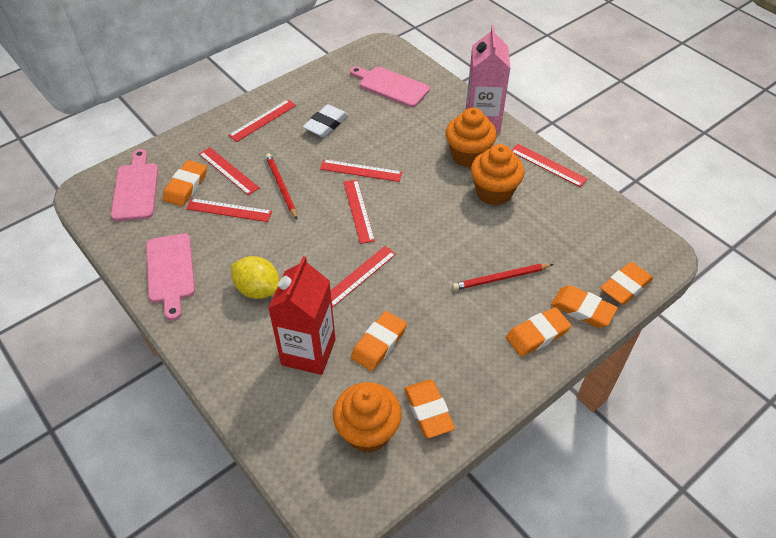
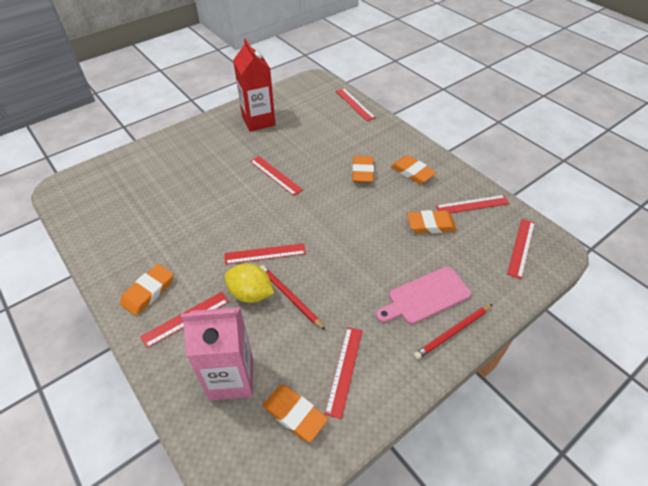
orange cupcake: 3 -> 0
orange eraser: 6 -> 5
pink cutting board: 3 -> 1
white eraser: 1 -> 0

